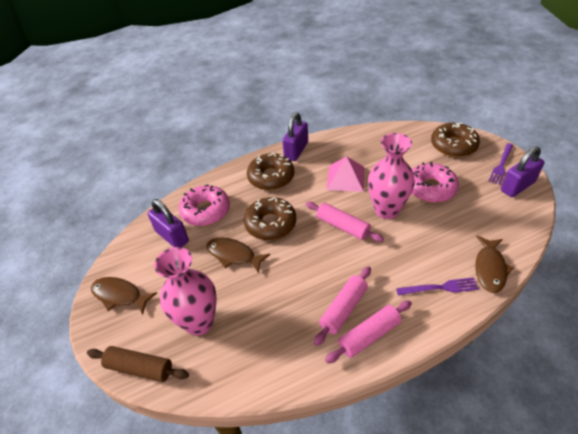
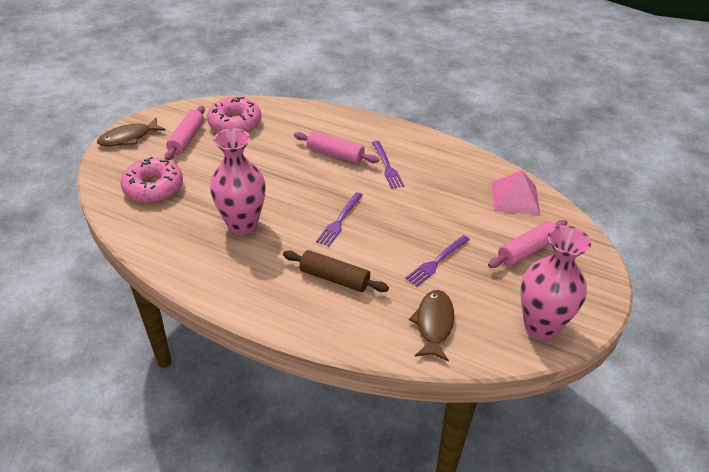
brown donut: 3 -> 0
brown fish: 3 -> 2
purple fork: 2 -> 3
purple padlock: 3 -> 0

